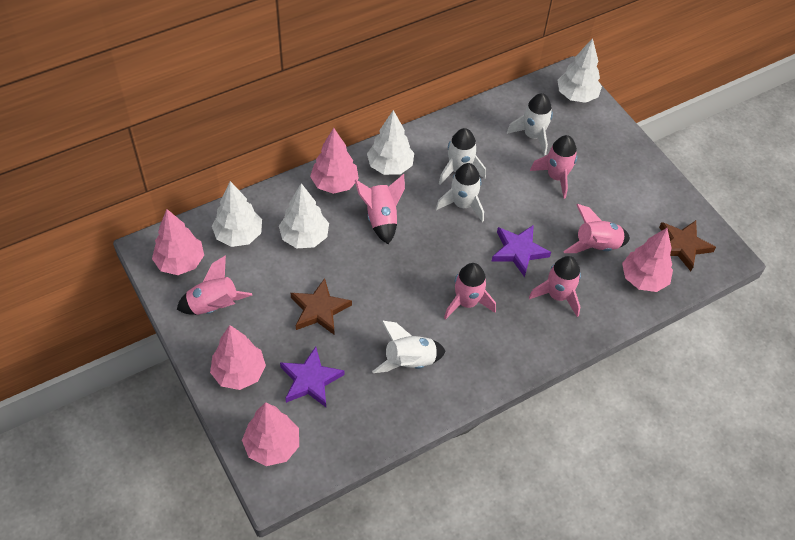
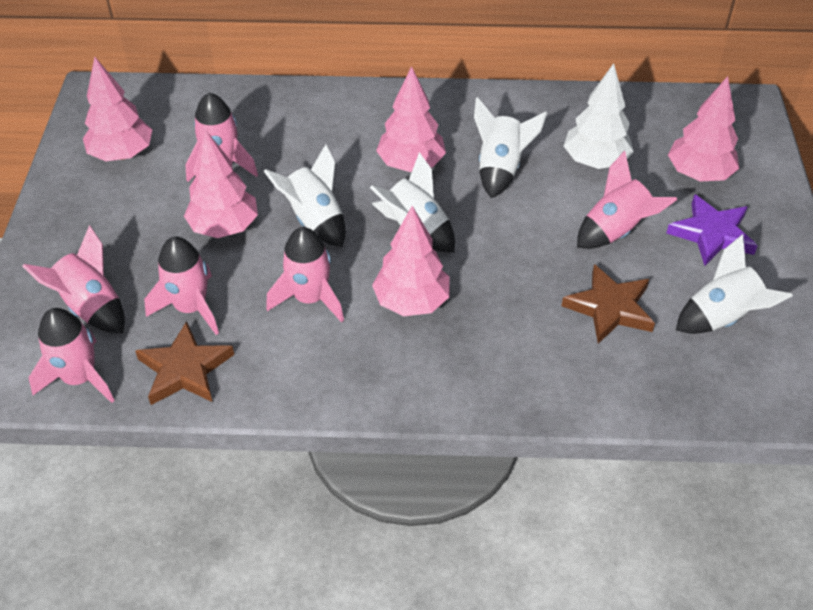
purple star: 2 -> 1
white tree: 4 -> 1

